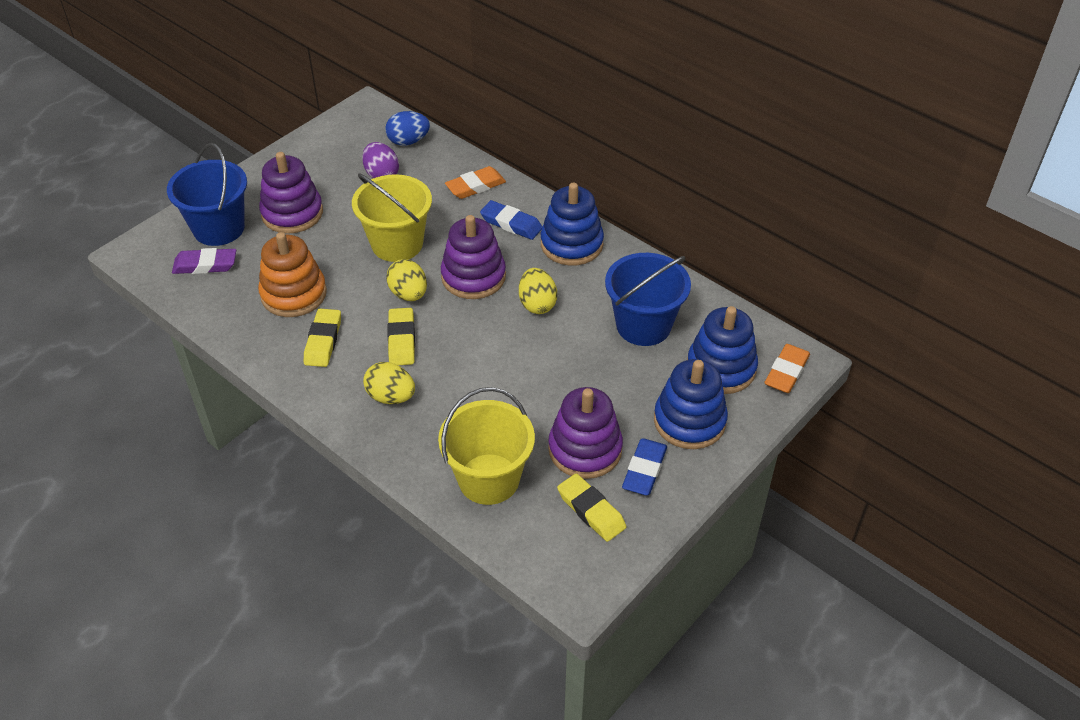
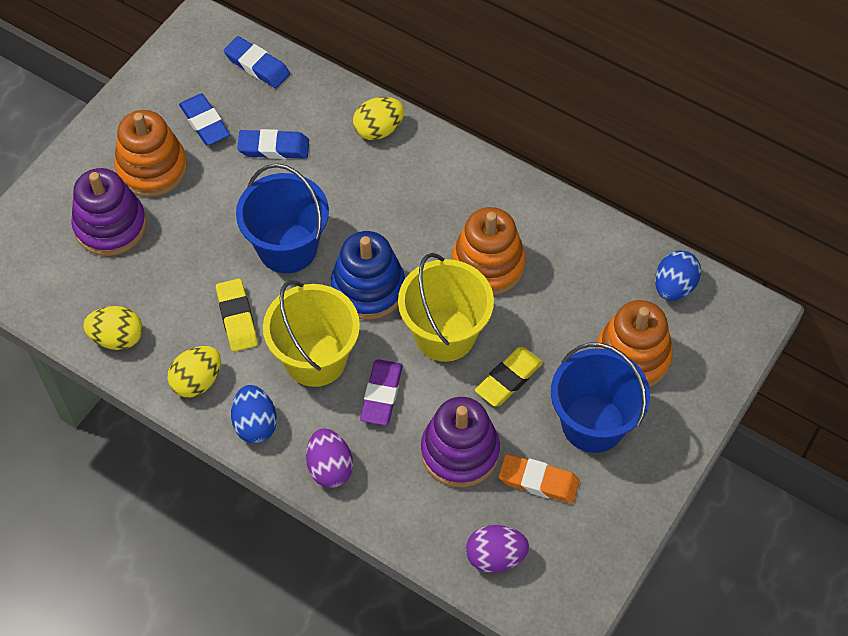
blue egg: 1 -> 2
blue eraser: 2 -> 3
blue stacking toy: 3 -> 1
orange eraser: 2 -> 1
orange stacking toy: 1 -> 3
purple egg: 1 -> 2
purple stacking toy: 3 -> 2
yellow eraser: 3 -> 2

